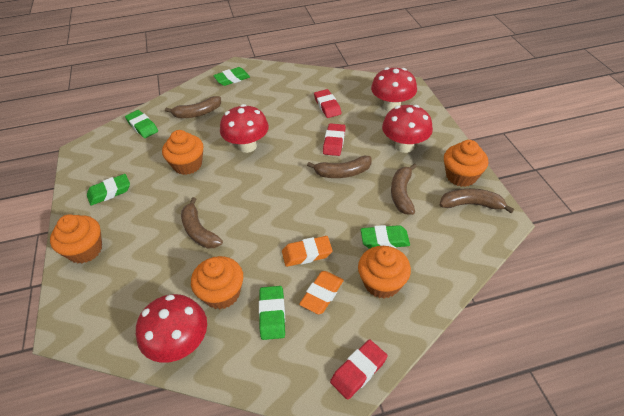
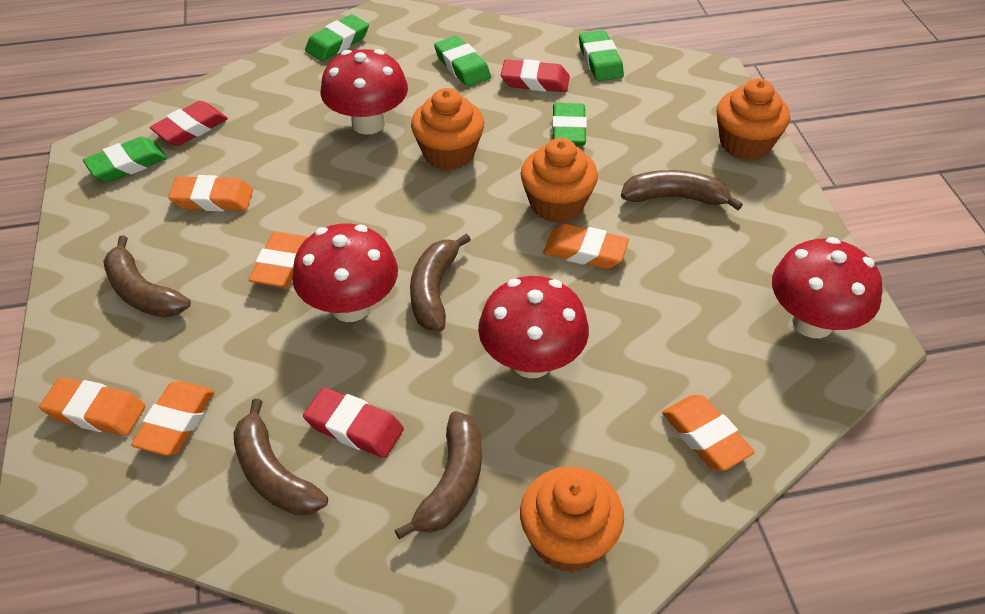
orange cupcake: 5 -> 4
orange eraser: 2 -> 6

